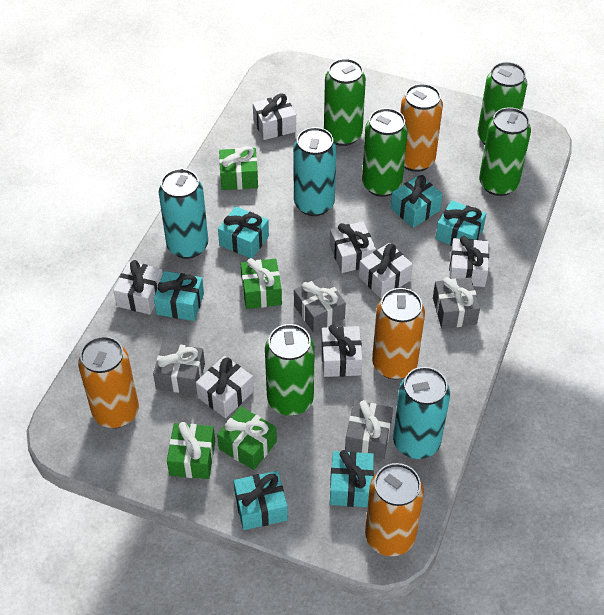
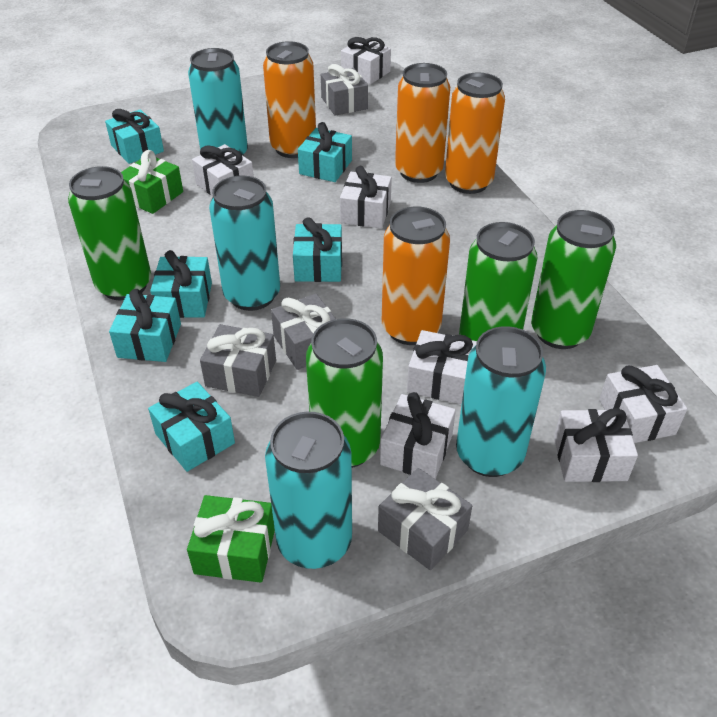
green can: 5 -> 4
green gift: 4 -> 2
turquoise can: 3 -> 4

